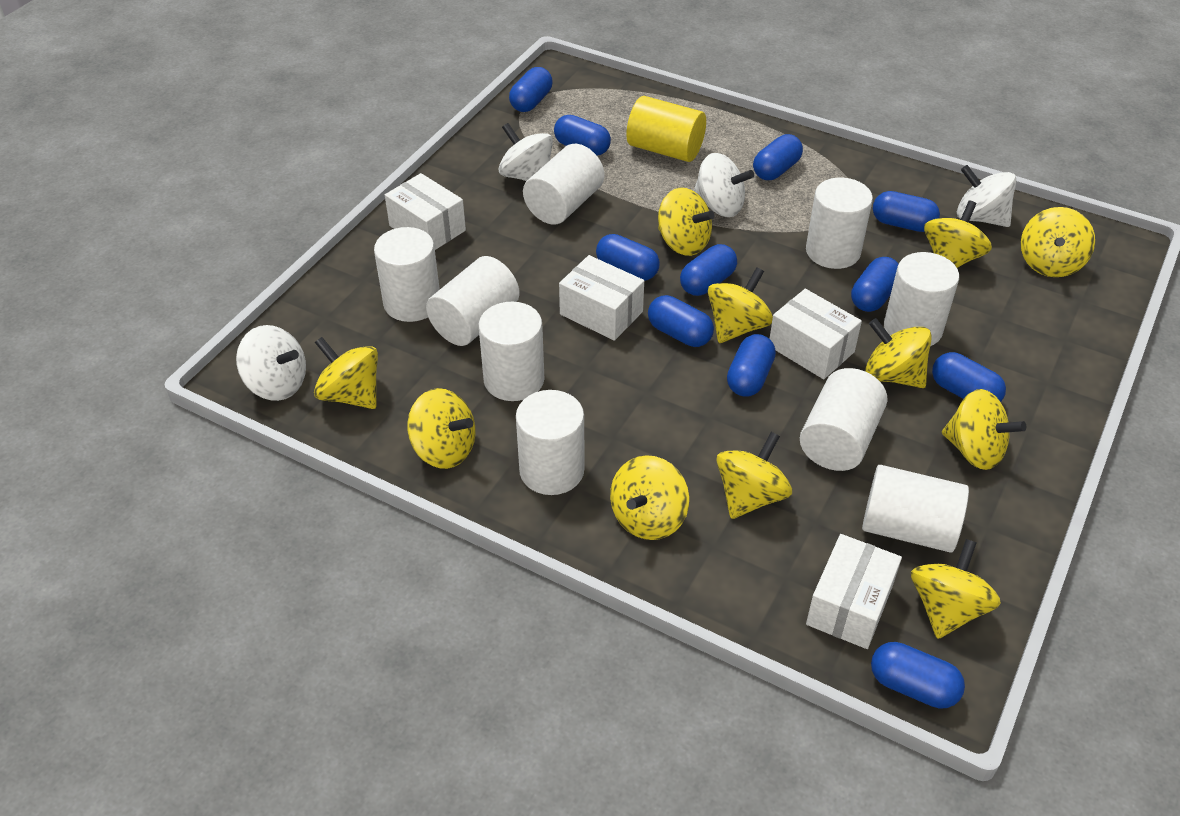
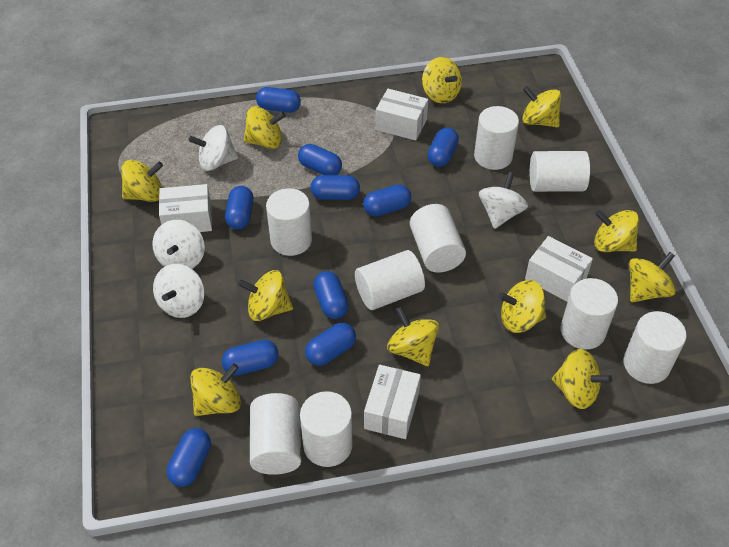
blue capsule: 11 -> 10
yellow cylinder: 1 -> 0

